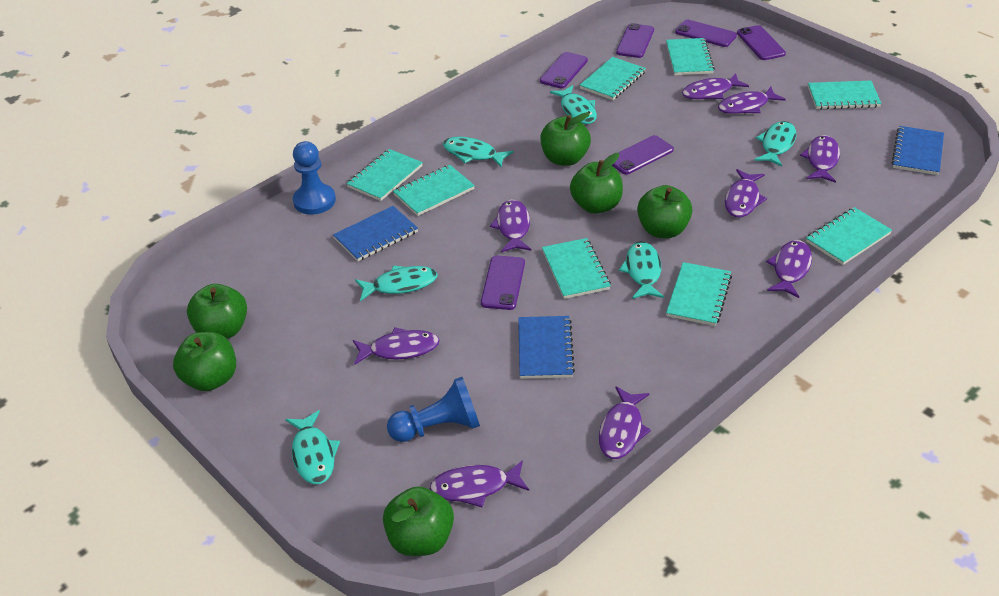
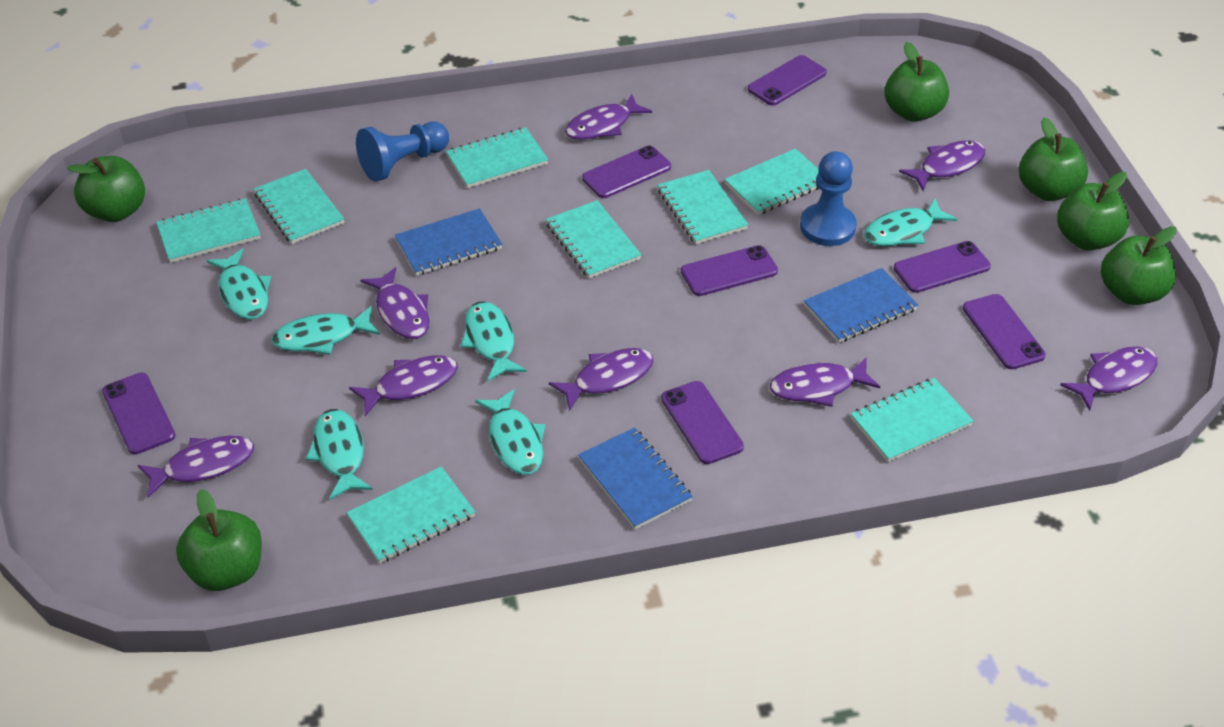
purple fish: 9 -> 8
purple phone: 6 -> 7

